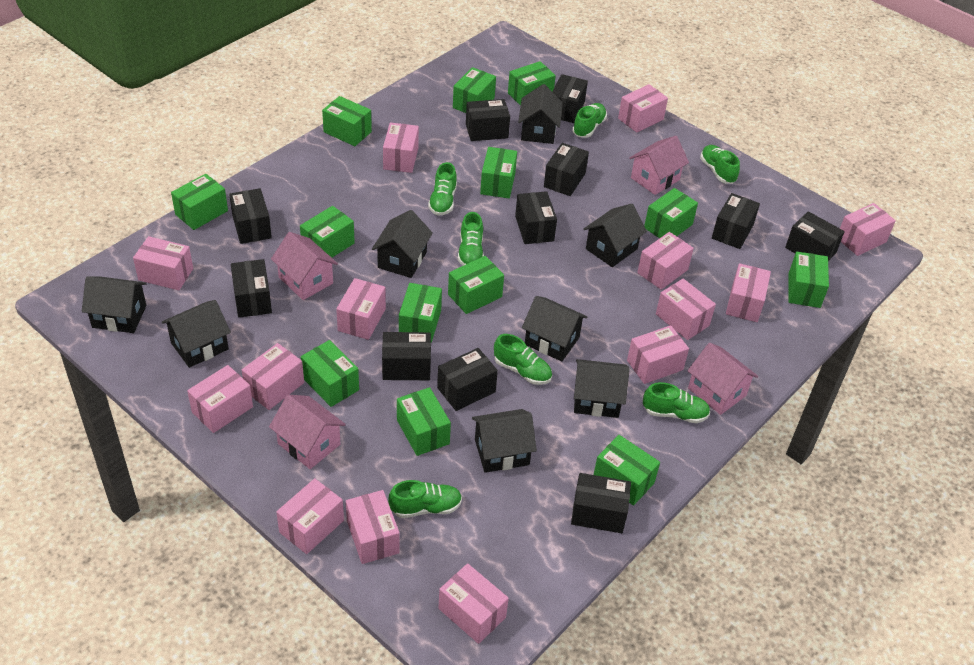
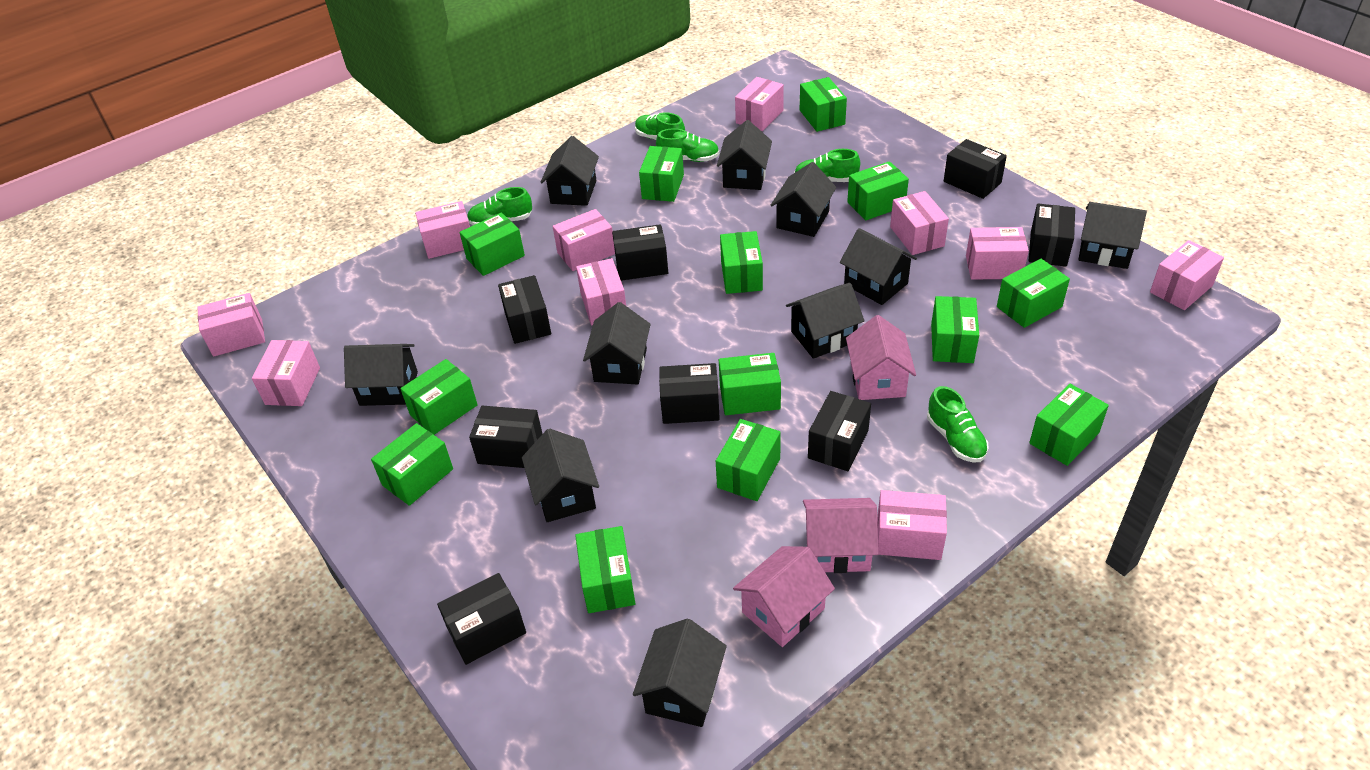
black box: 11 -> 8
black house: 8 -> 10
green shoe: 7 -> 5
pink box: 14 -> 10
pink house: 4 -> 3

